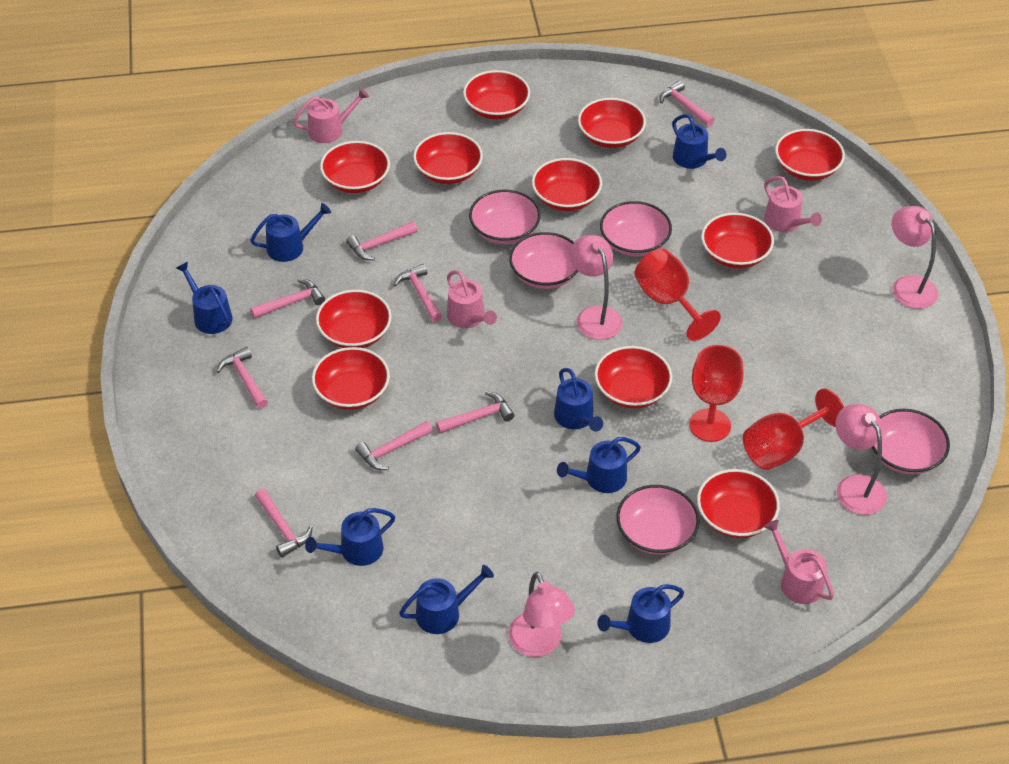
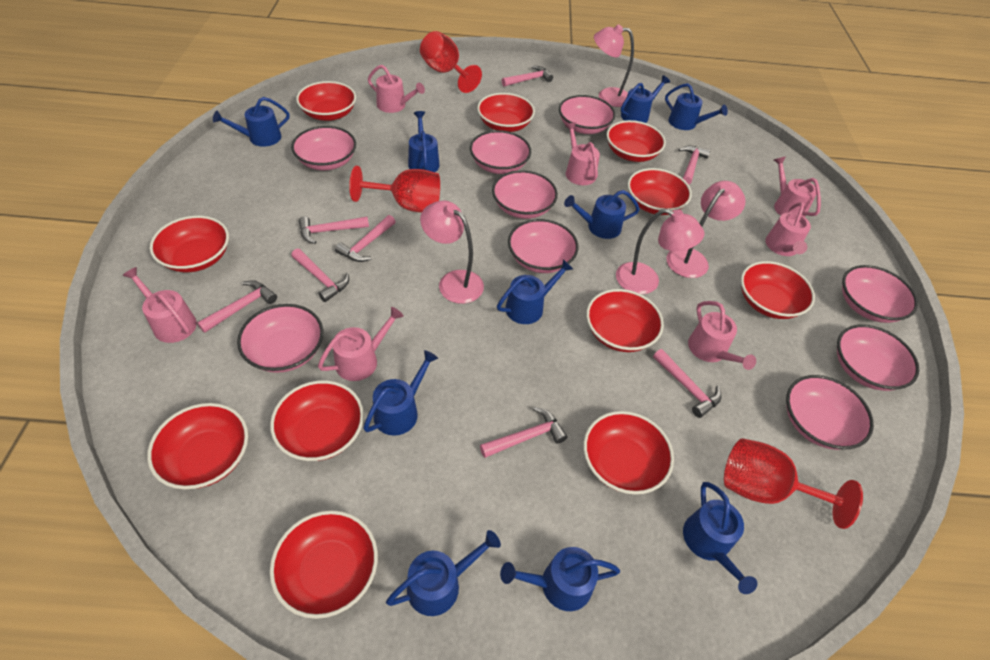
blue watering can: 8 -> 10
pink bowl: 5 -> 9
pink watering can: 4 -> 7

